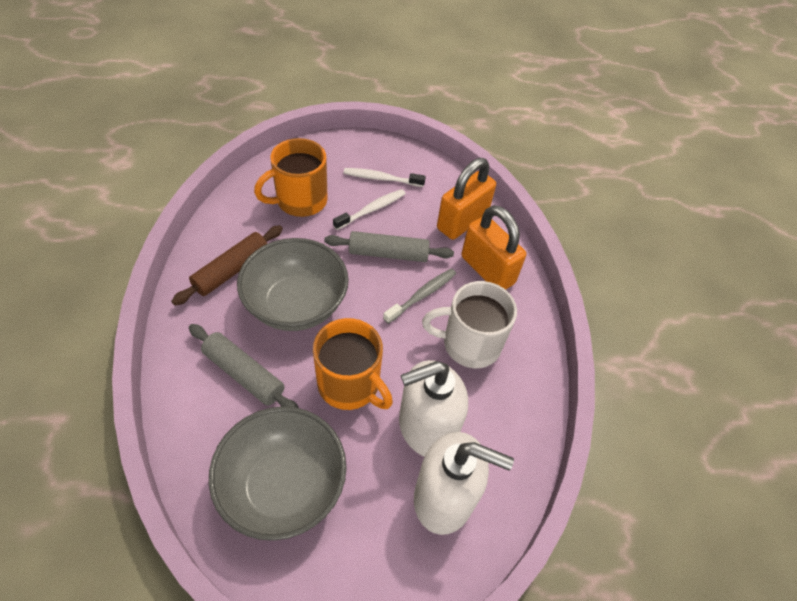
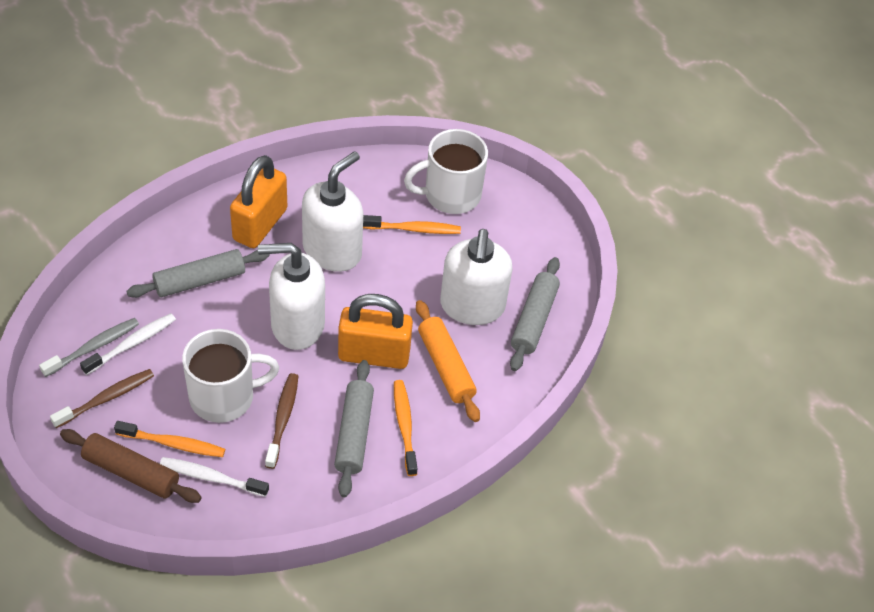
brown toothbrush: 0 -> 2
grey bowl: 2 -> 0
grey rolling pin: 2 -> 3
orange mug: 2 -> 0
orange rolling pin: 0 -> 1
orange toothbrush: 0 -> 3
white mug: 1 -> 2
white soap dispenser: 2 -> 3

